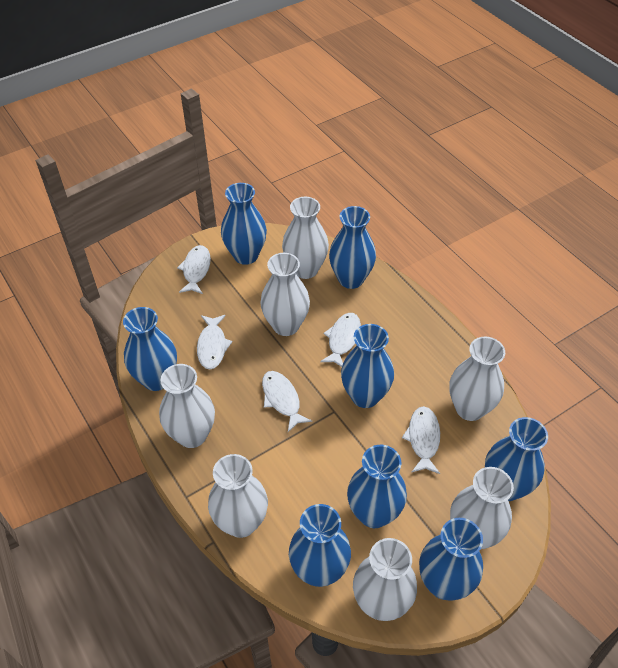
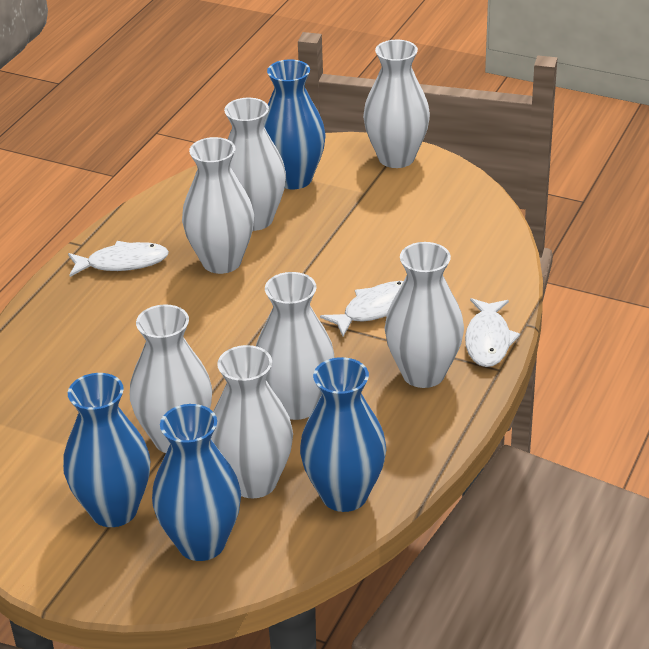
blue vase: 8 -> 4
white fish: 5 -> 3

